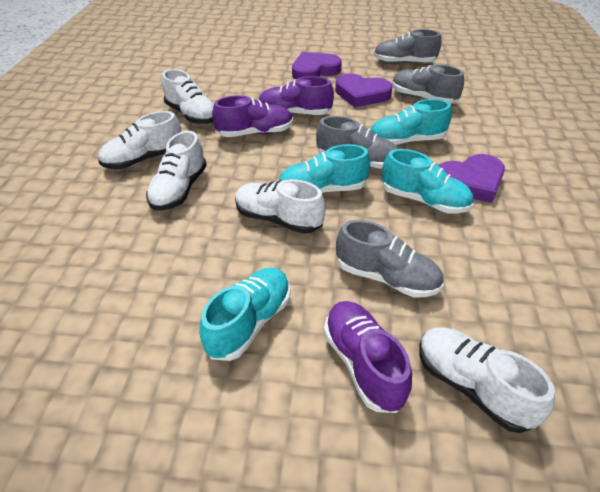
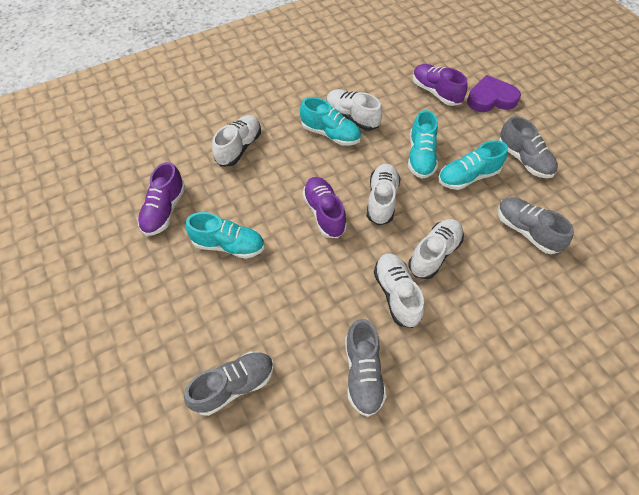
purple heart: 3 -> 1

